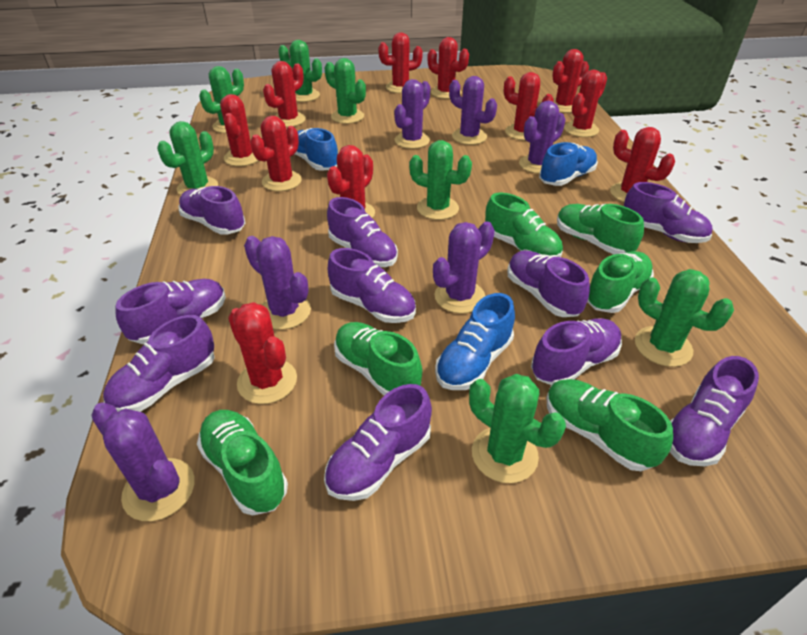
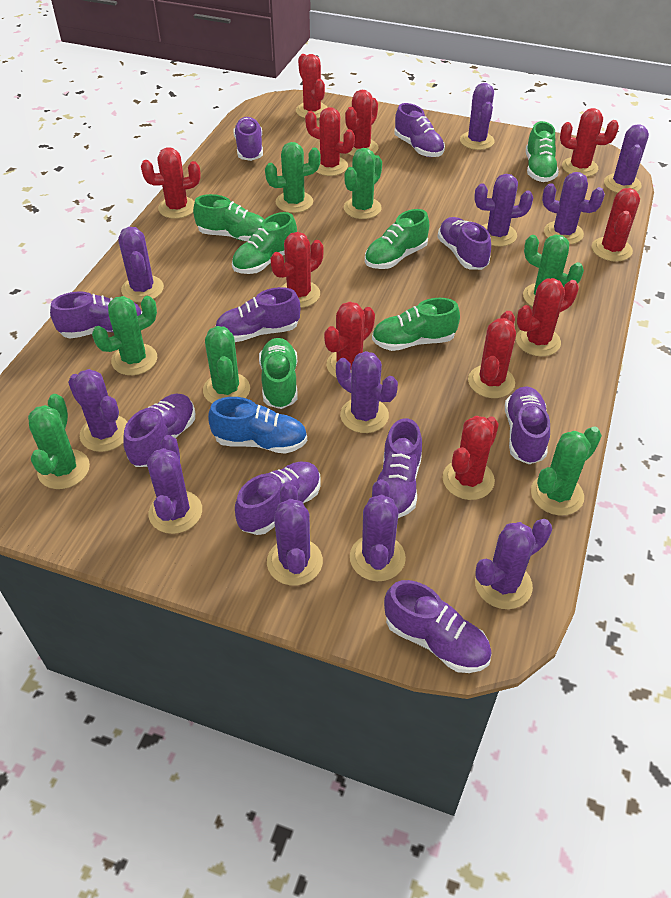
blue shoe: 3 -> 1
purple cactus: 6 -> 11

